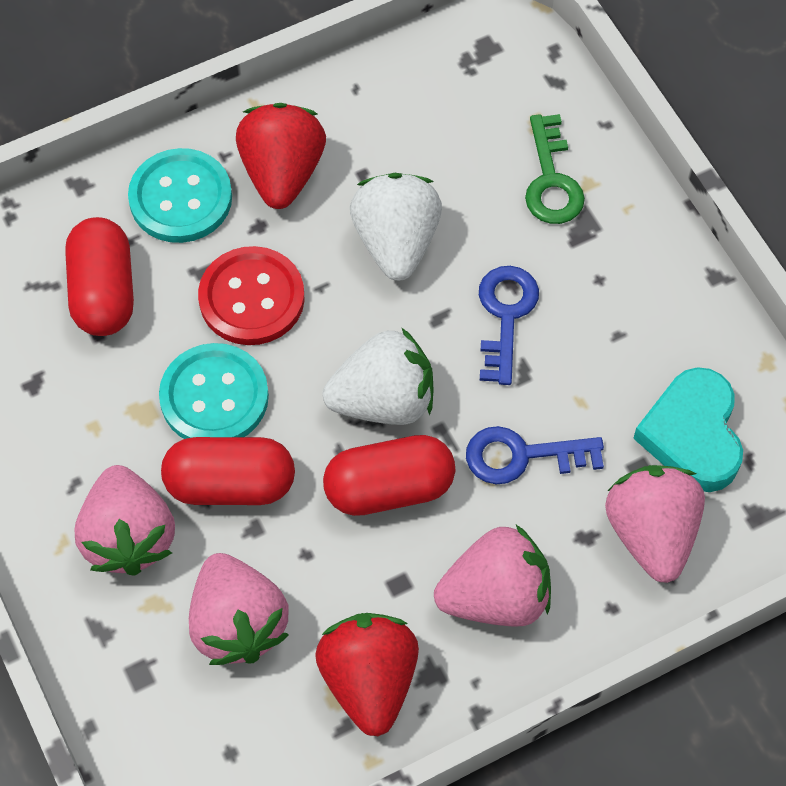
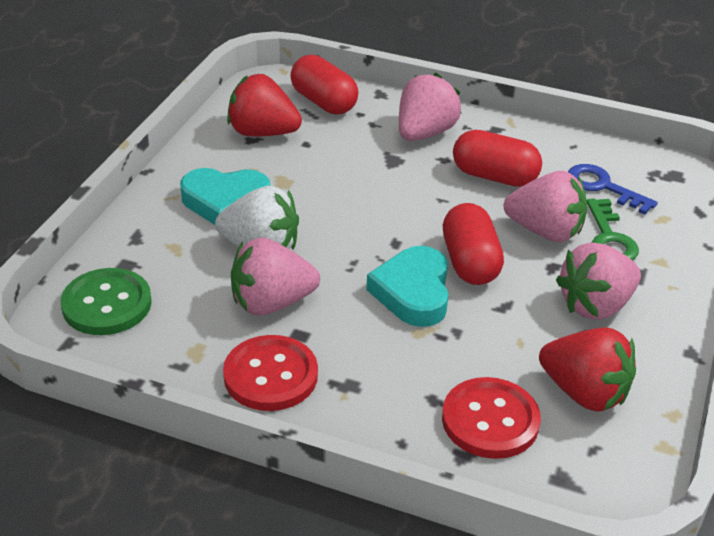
blue key: 2 -> 1
green button: 0 -> 1
red button: 1 -> 2
turquoise button: 2 -> 0
turquoise heart: 1 -> 2
white strawberry: 2 -> 1

